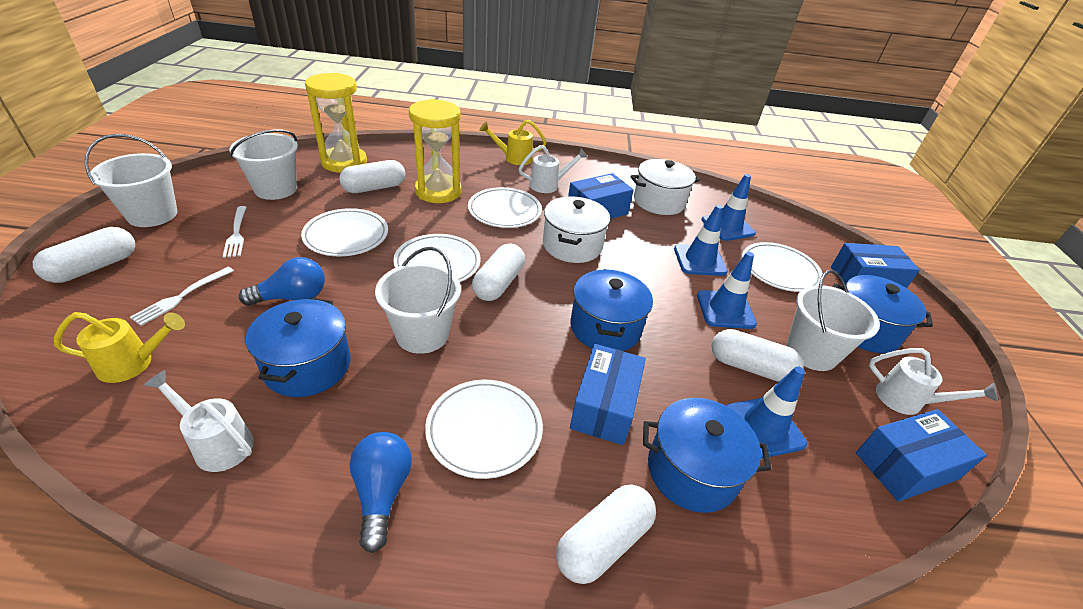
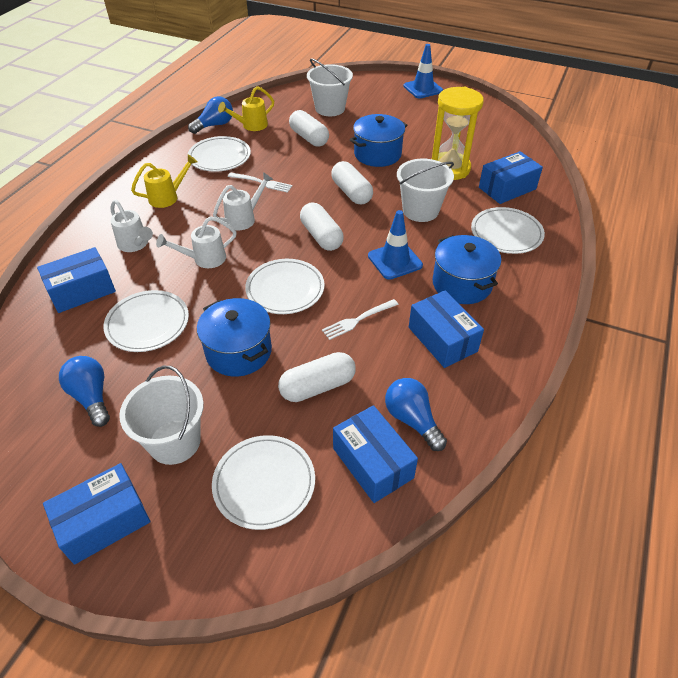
blue box: 4 -> 5
blue light bulb: 2 -> 3
blue pot: 4 -> 3
blue traffic cone: 4 -> 2
white bucket: 4 -> 3
white capsule: 5 -> 4
white pot: 2 -> 0
yellow hourglass: 2 -> 1

